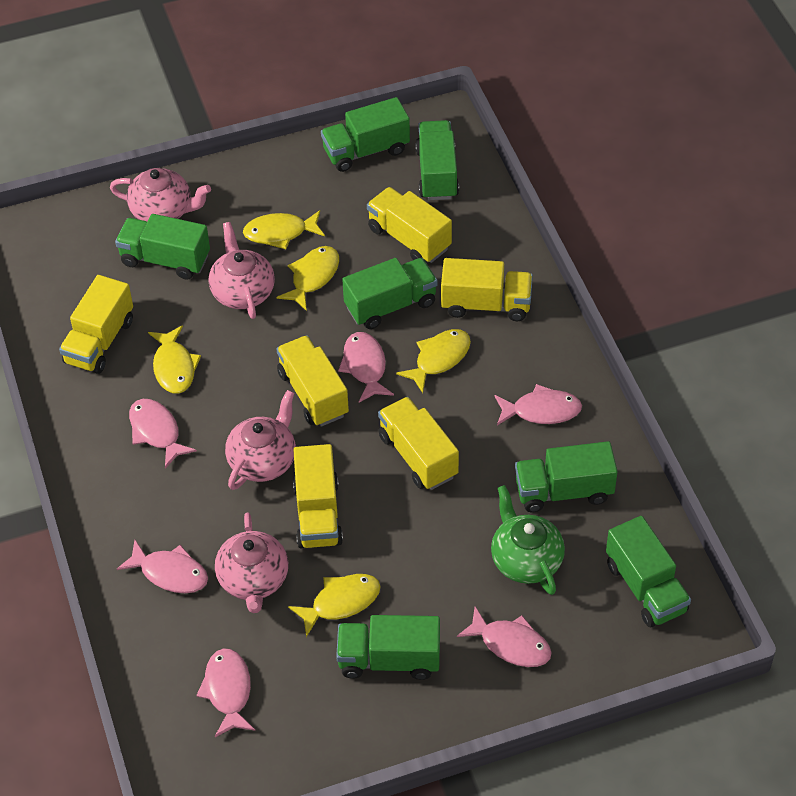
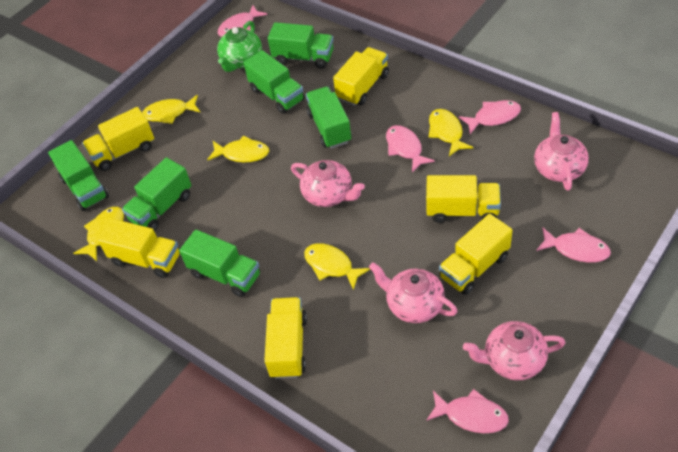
green truck: 7 -> 6
pink fish: 6 -> 5

